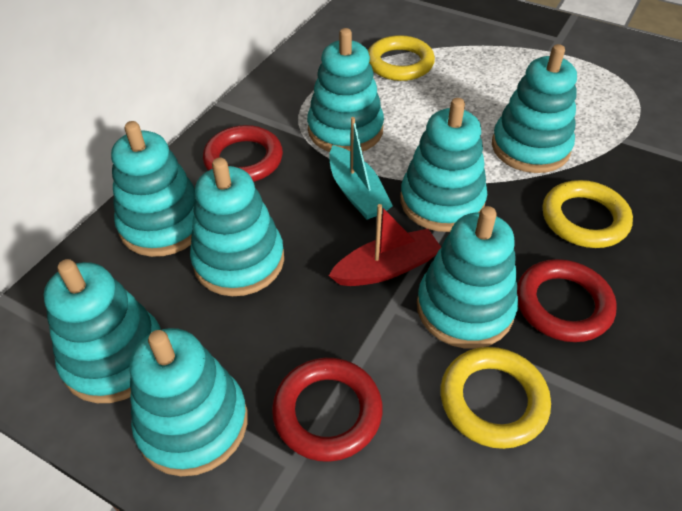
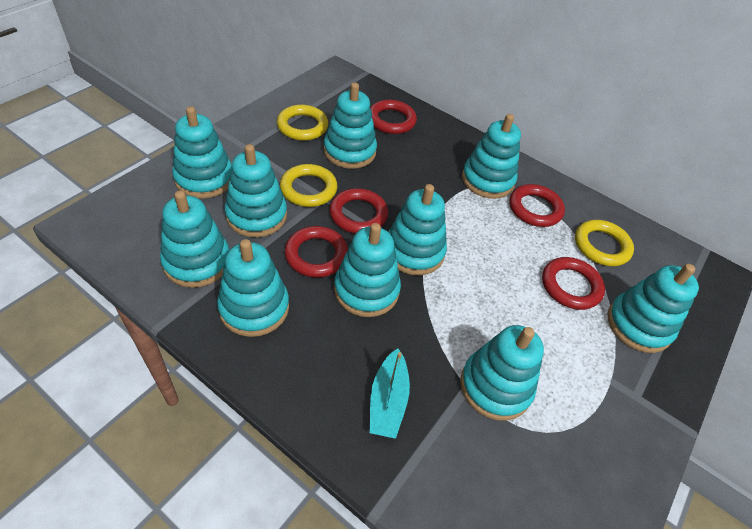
red boat: 1 -> 0
red ring: 3 -> 5
turquoise stacking toy: 8 -> 10

